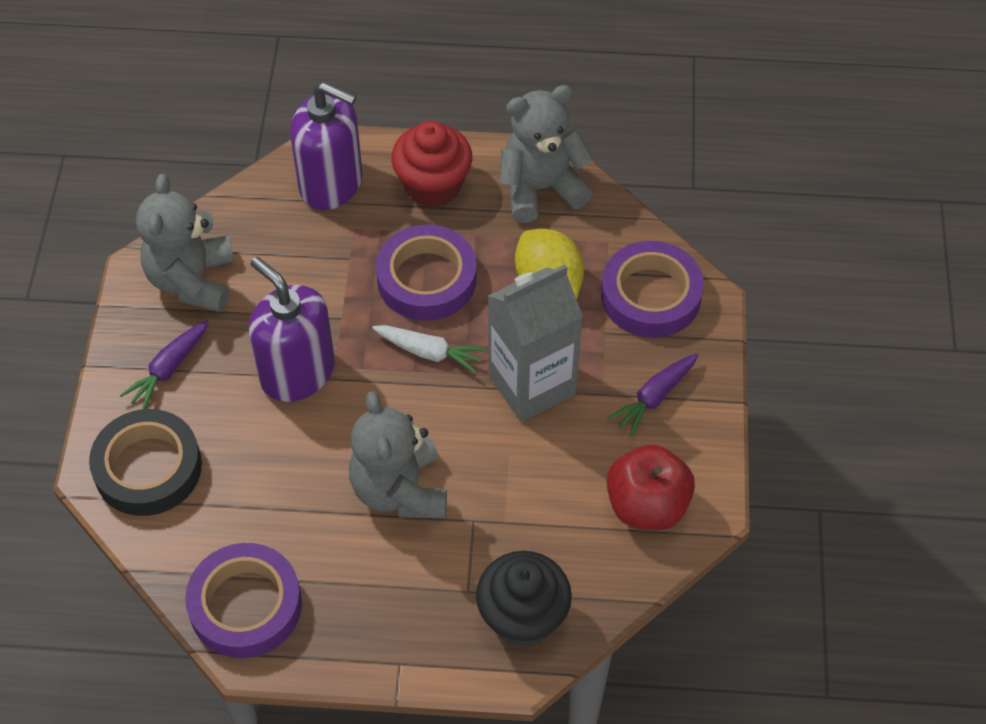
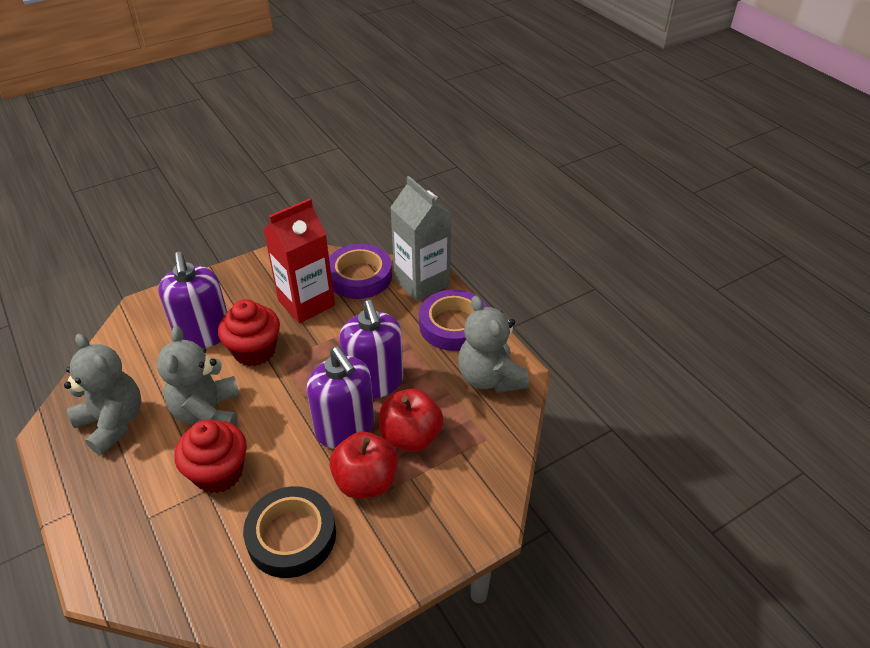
black cupcake: 1 -> 0
purple carrot: 2 -> 0
purple soap dispenser: 2 -> 3
purple tape: 3 -> 2
red apple: 1 -> 2
red carton: 0 -> 1
red cupcake: 1 -> 2
white carrot: 1 -> 0
yellow lemon: 1 -> 0

